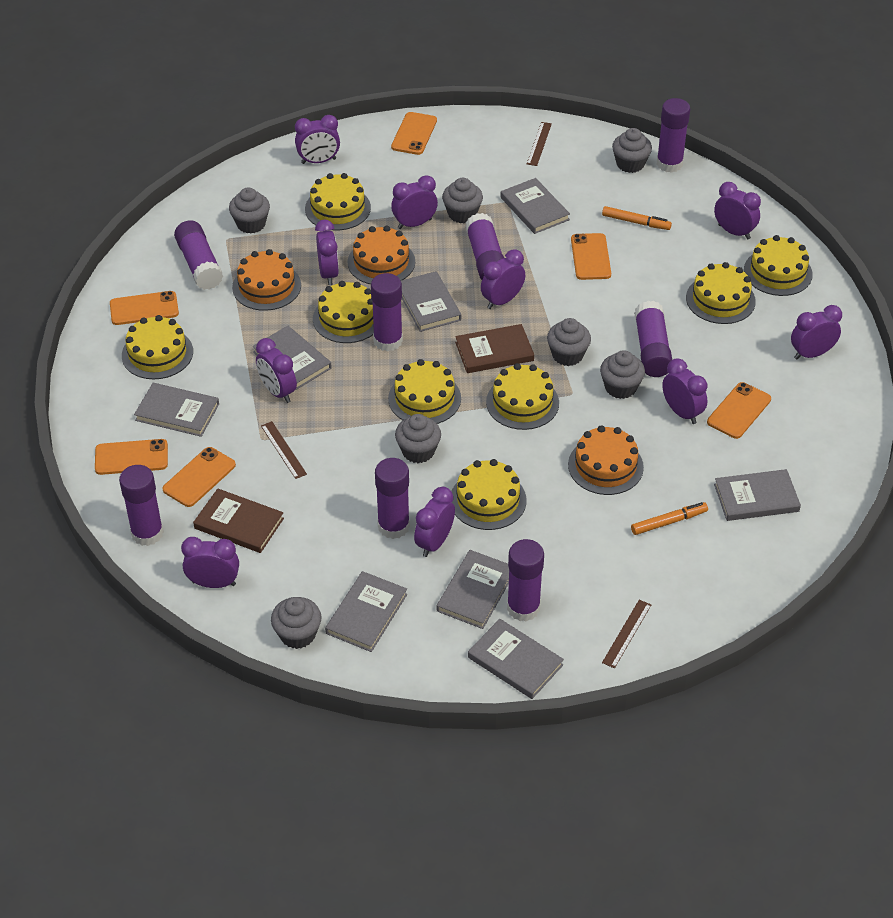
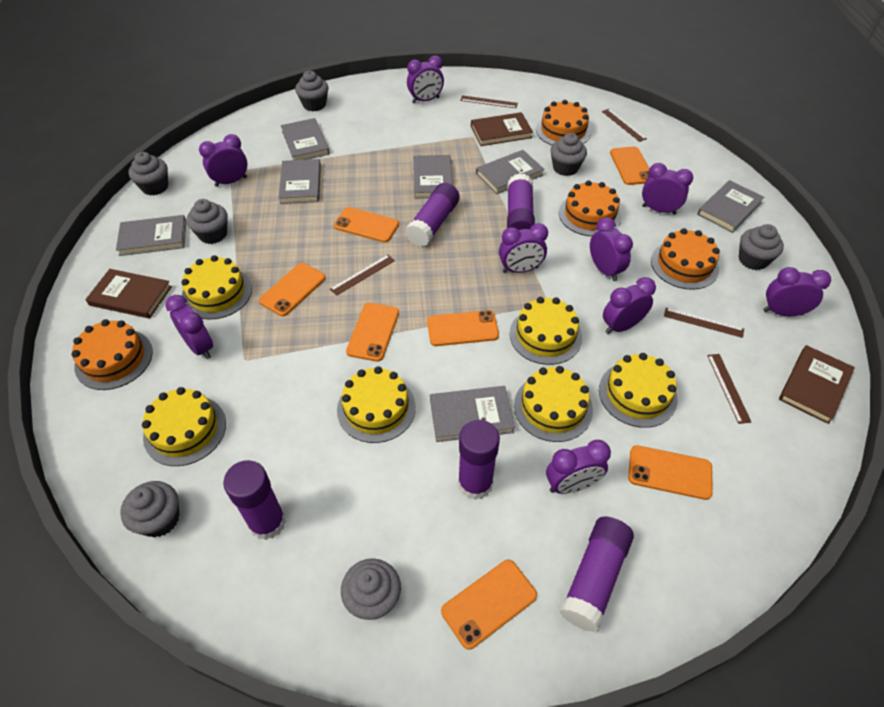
brown book: 2 -> 3
brown ruler: 3 -> 5
grey book: 8 -> 7
orange cake: 3 -> 4
orange marker: 2 -> 0
orange phone: 6 -> 7
purple clock: 10 -> 9
purple glue stick: 8 -> 5
yellow cake: 8 -> 6

